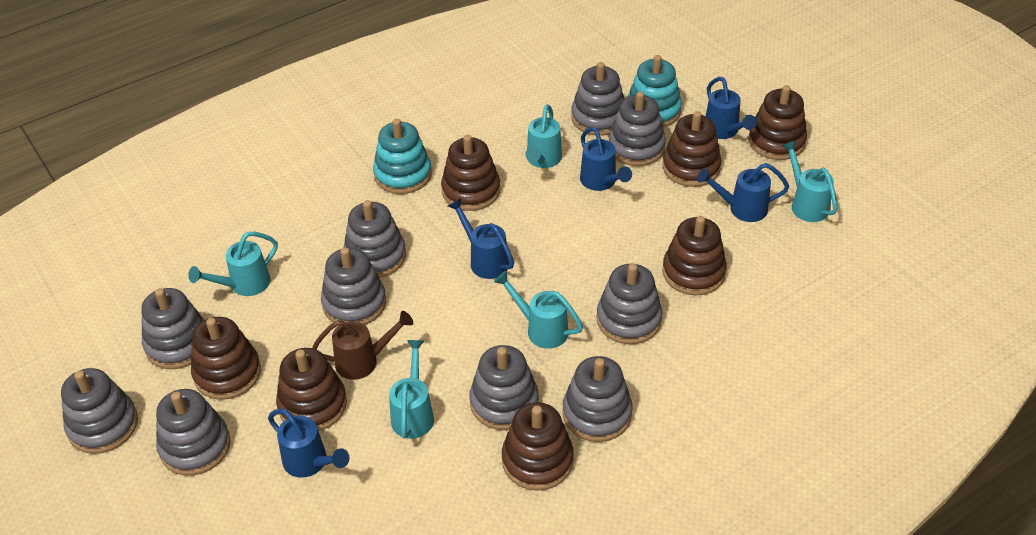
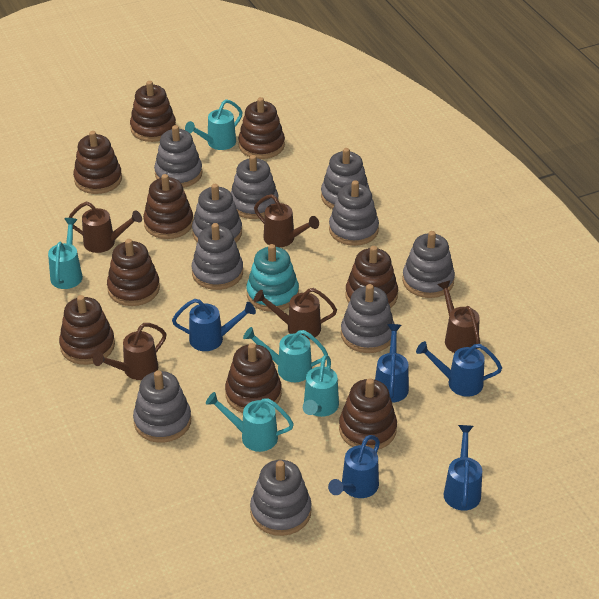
brown stacking toy: 7 -> 9
brown watering can: 1 -> 5
turquoise stacking toy: 2 -> 1

